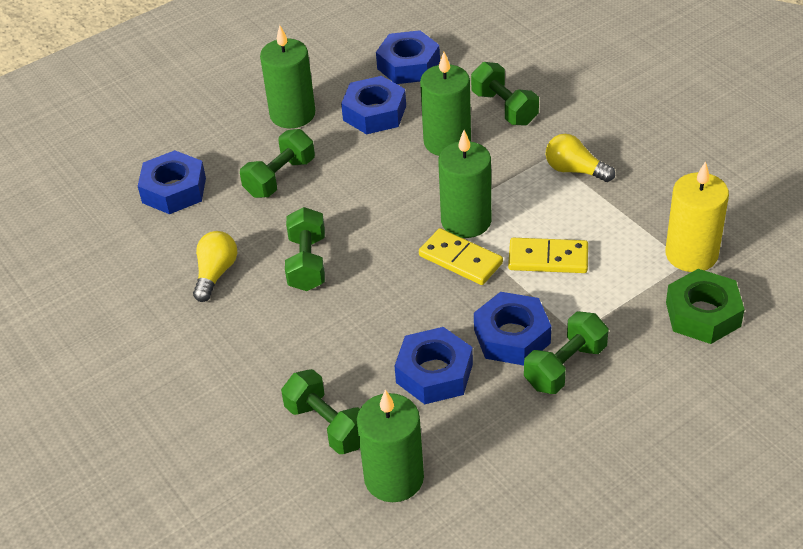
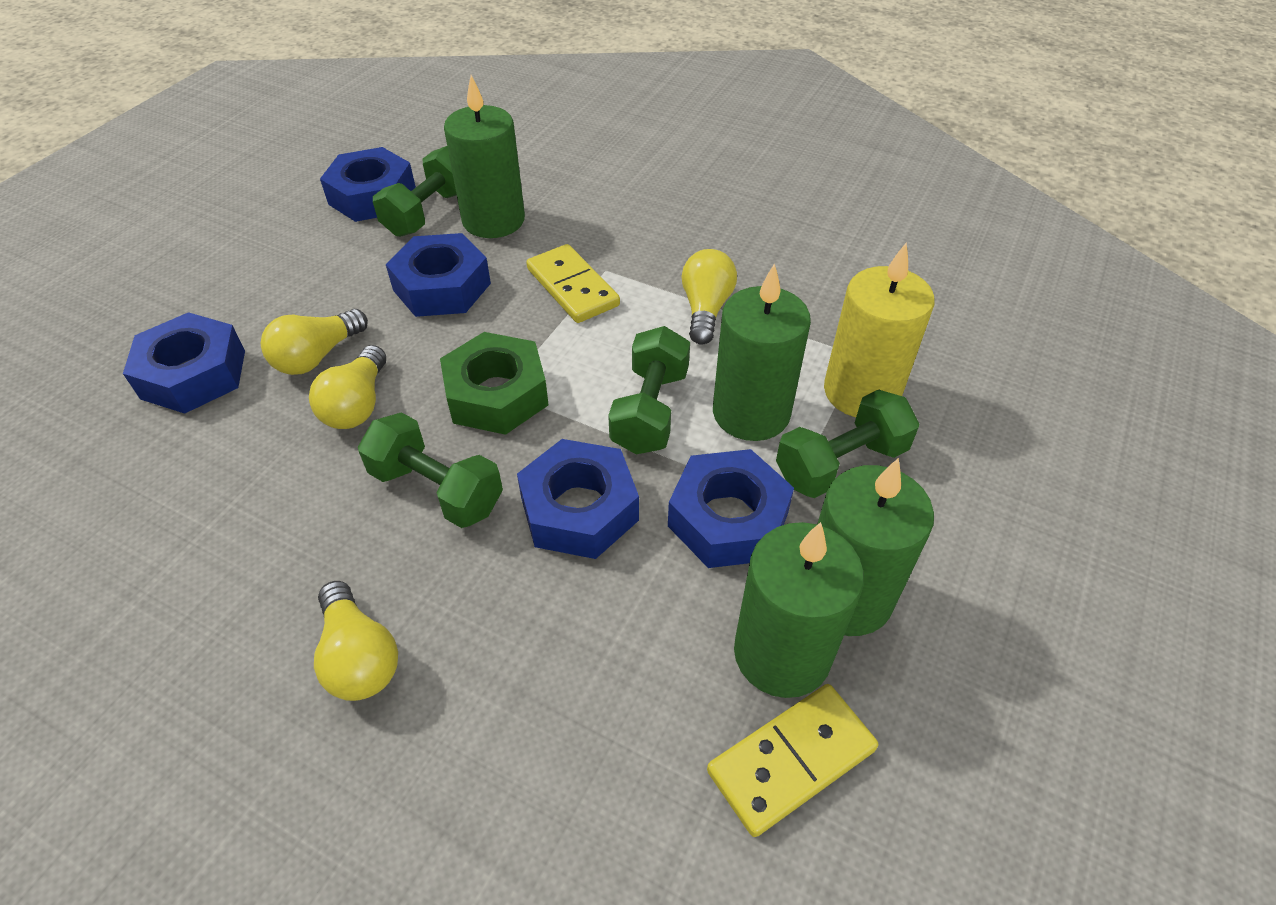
green dumbbell: 5 -> 4
yellow light bulb: 2 -> 4

